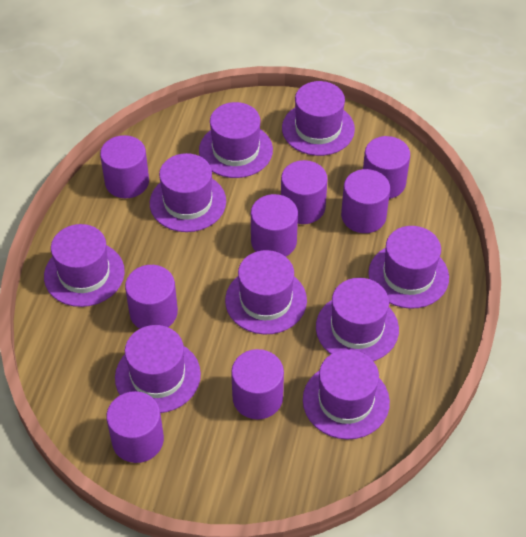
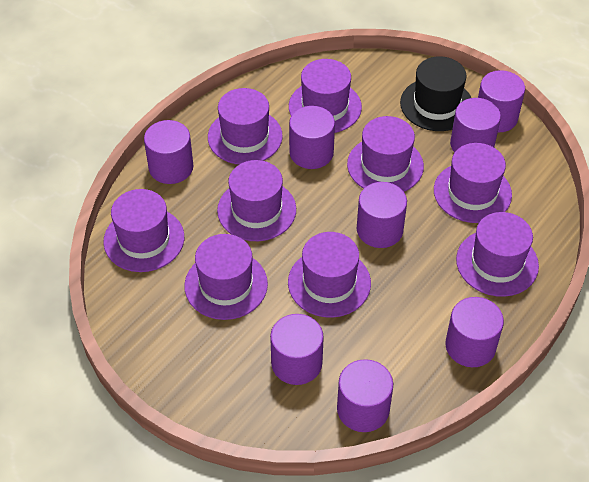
black hat: 0 -> 1

